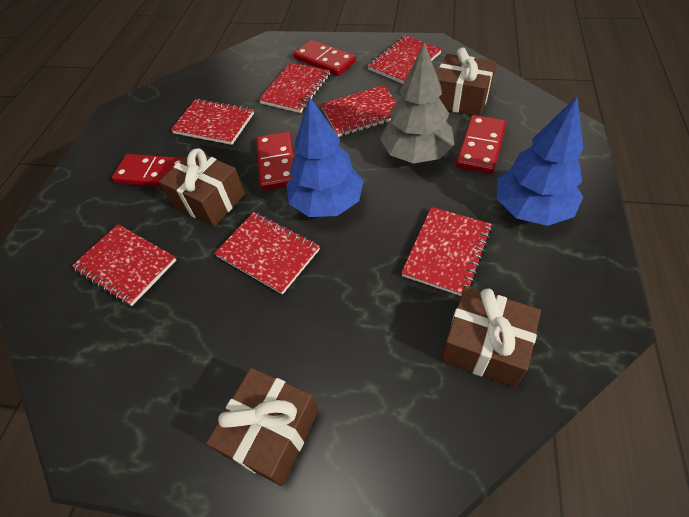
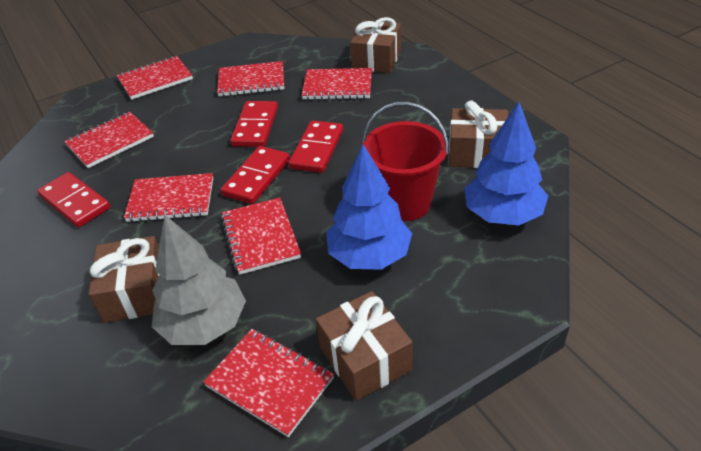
red bucket: 0 -> 1

